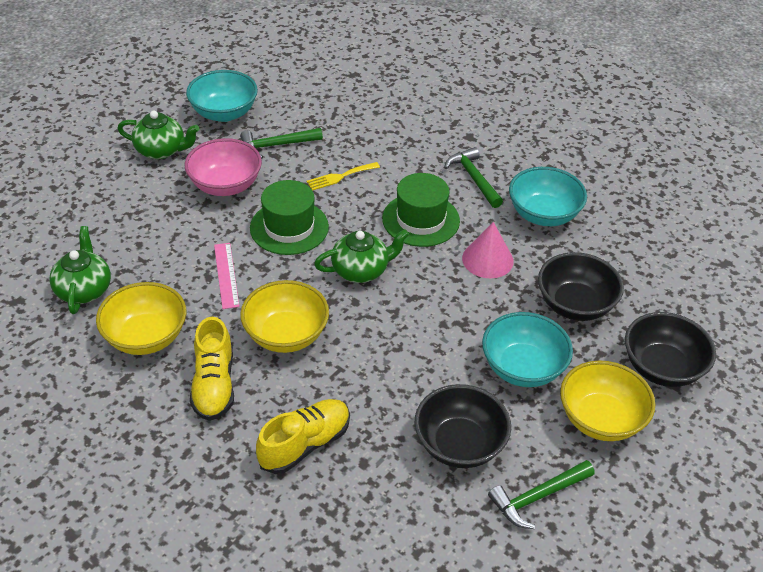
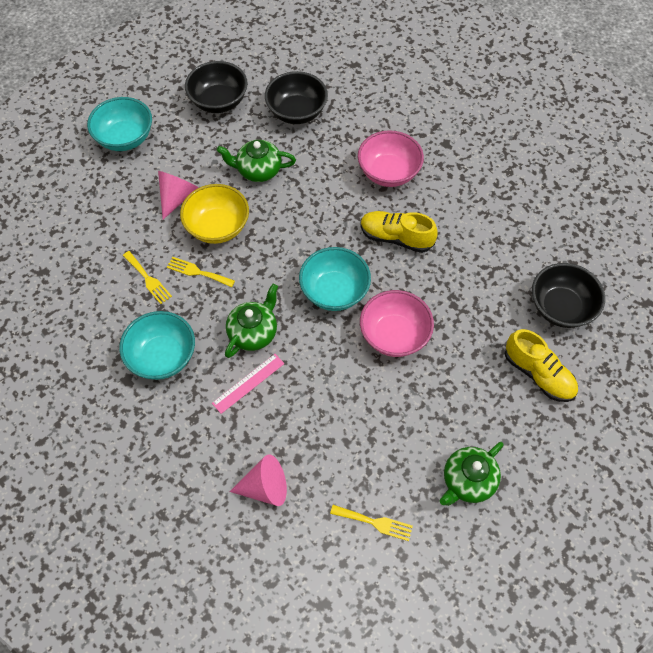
green hammer: 3 -> 0
green hat: 2 -> 0
pink bowl: 1 -> 2
pink cone: 1 -> 2
yellow bowl: 3 -> 1
yellow fork: 1 -> 3

